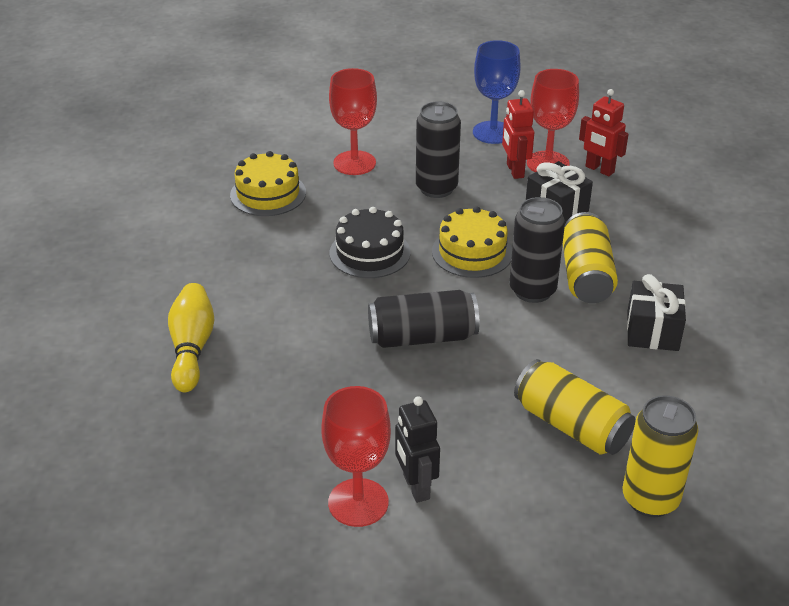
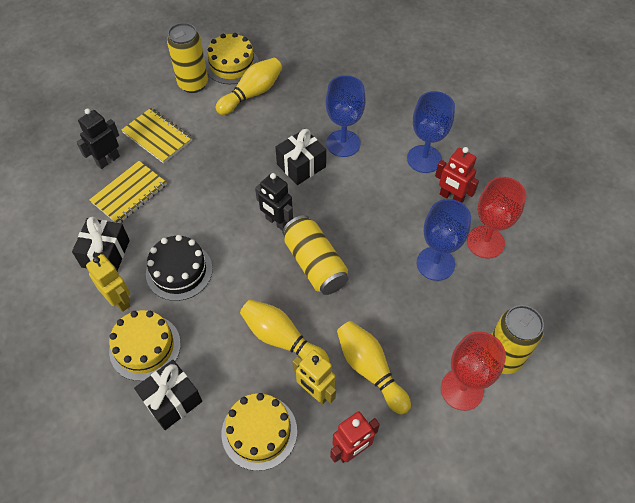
black can: 3 -> 0
black gift: 2 -> 3
black robot: 1 -> 2
blue goblet: 1 -> 3
red goblet: 3 -> 2
yellow bowling pin: 1 -> 3
yellow cake: 2 -> 3
yellow notebook: 0 -> 2
yellow robot: 0 -> 2

